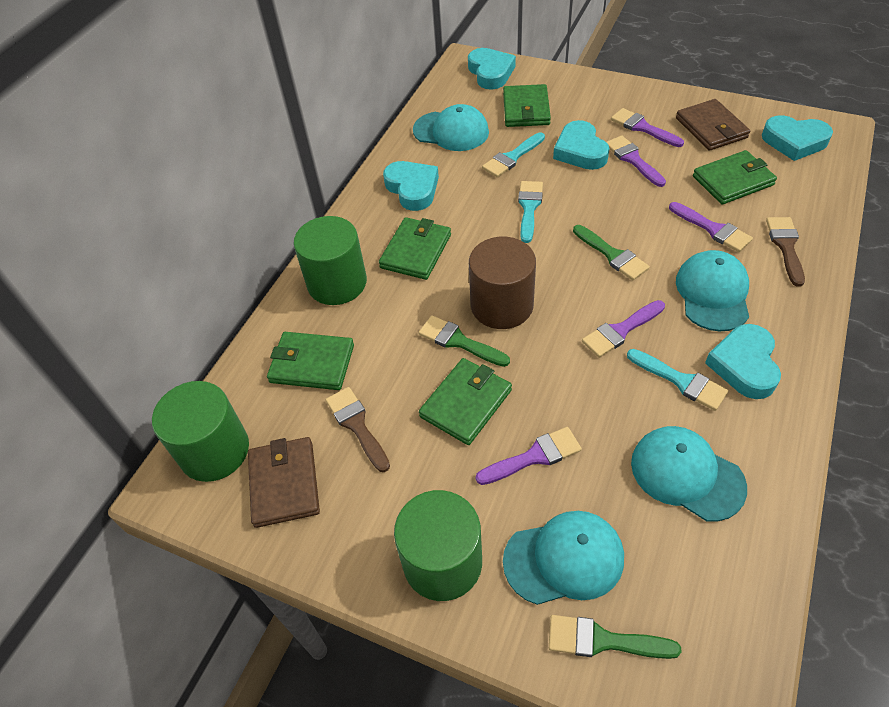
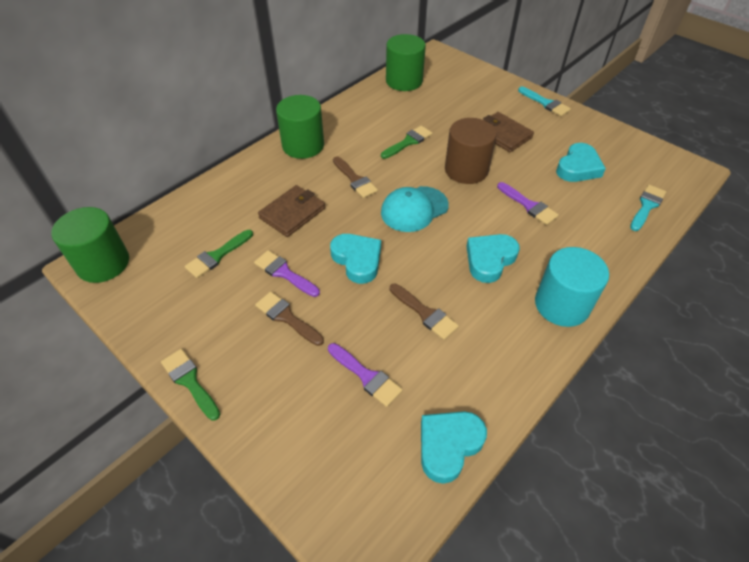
brown brush: 2 -> 3
green wallet: 5 -> 0
purple brush: 5 -> 3
turquoise brush: 3 -> 2
turquoise cap: 4 -> 1
turquoise cylinder: 0 -> 1
turquoise heart: 5 -> 4

